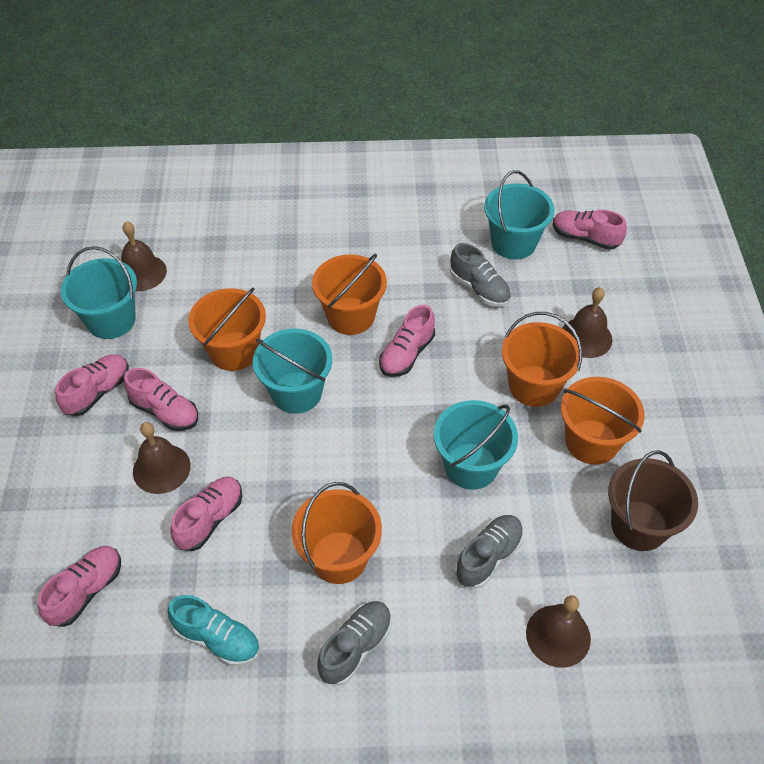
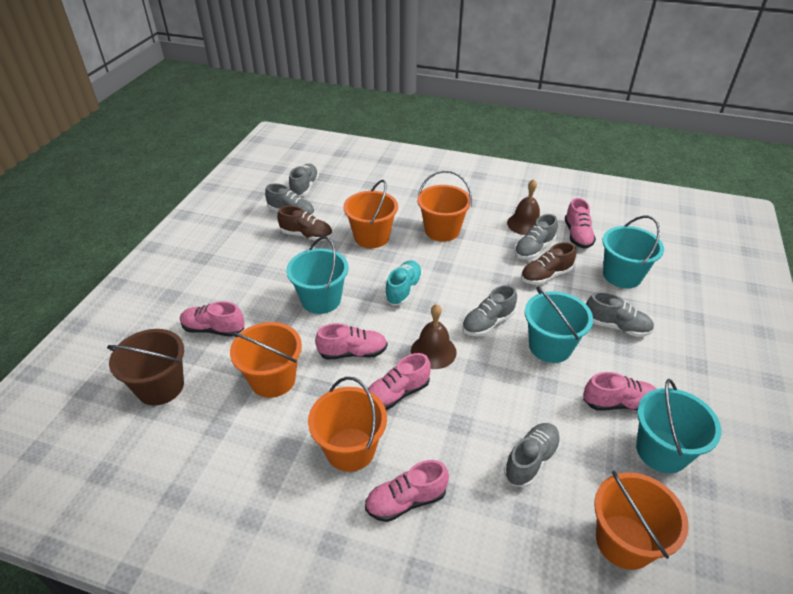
brown bell: 4 -> 2
brown shoe: 0 -> 2
grey shoe: 3 -> 6

